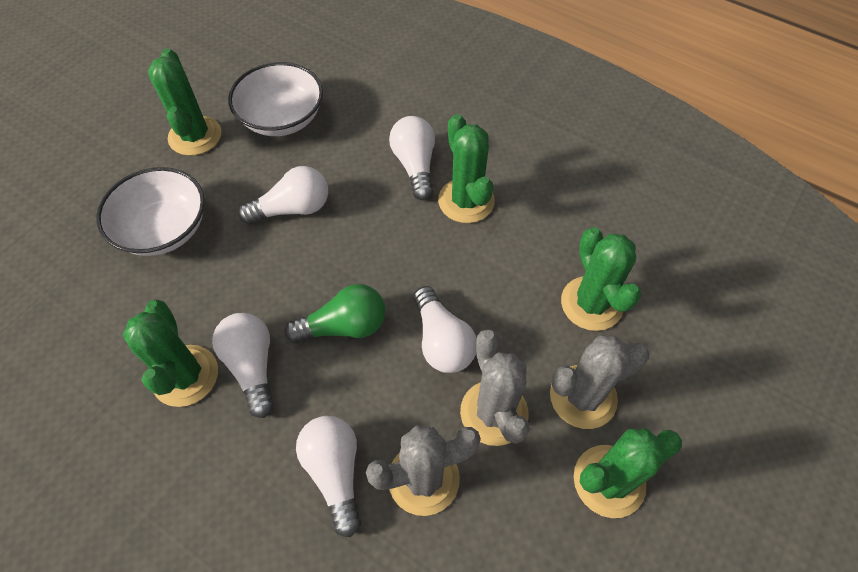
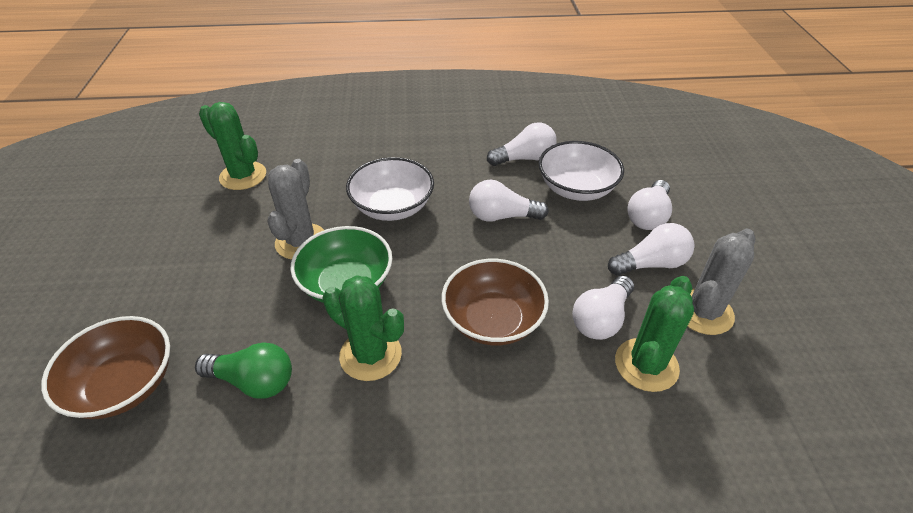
brown bowl: 0 -> 2
green bowl: 0 -> 1
green cactus: 5 -> 3
grey cactus: 3 -> 2

